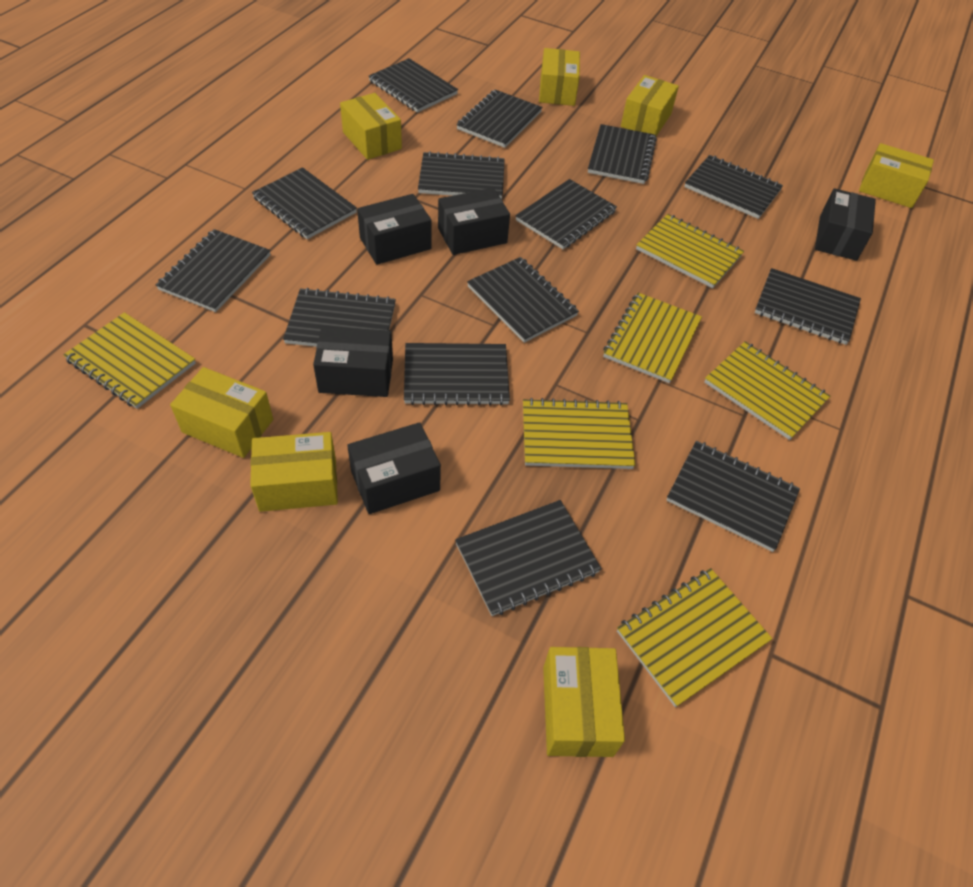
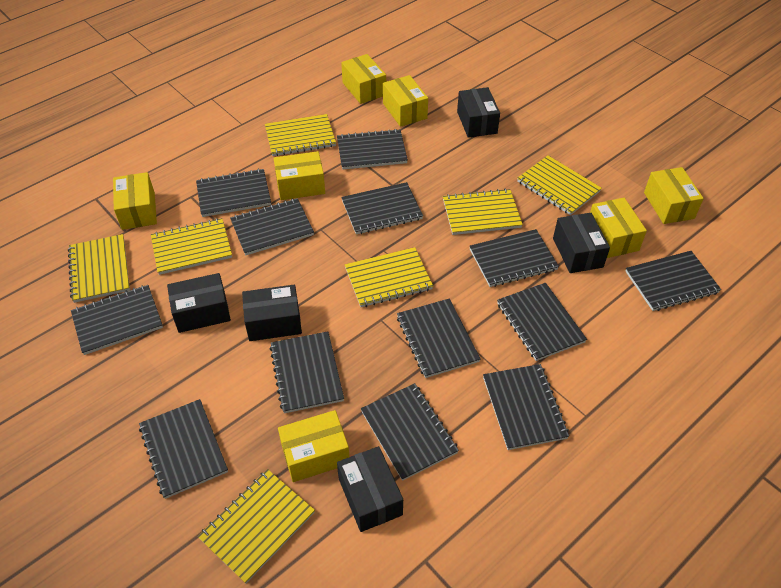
black notebook: 14 -> 13
yellow notebook: 6 -> 7

